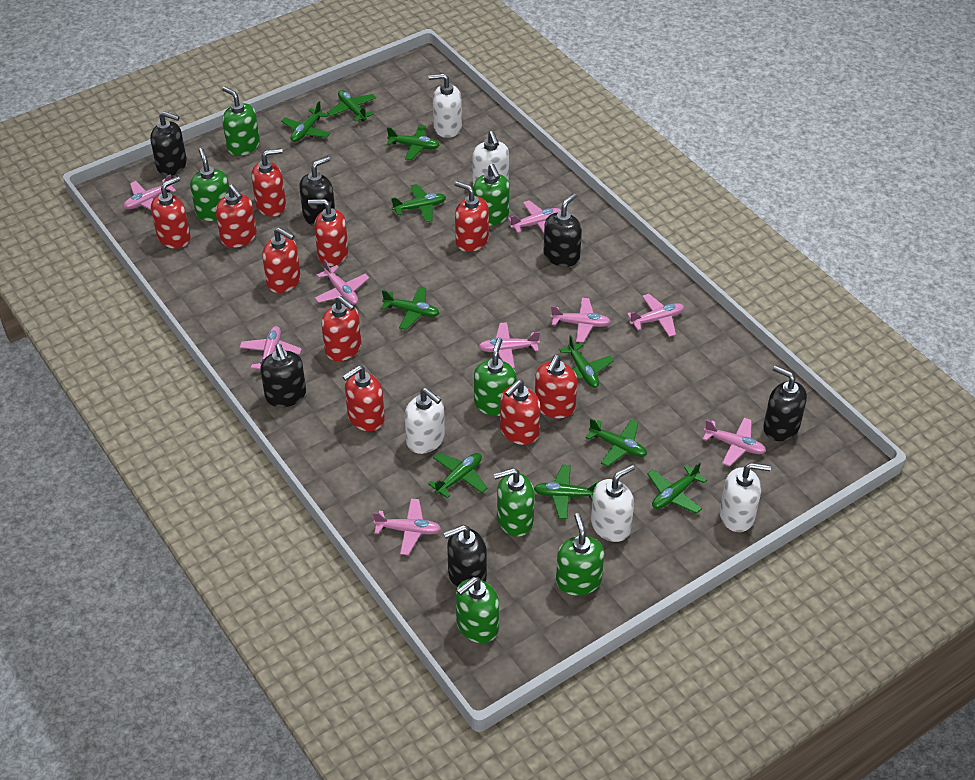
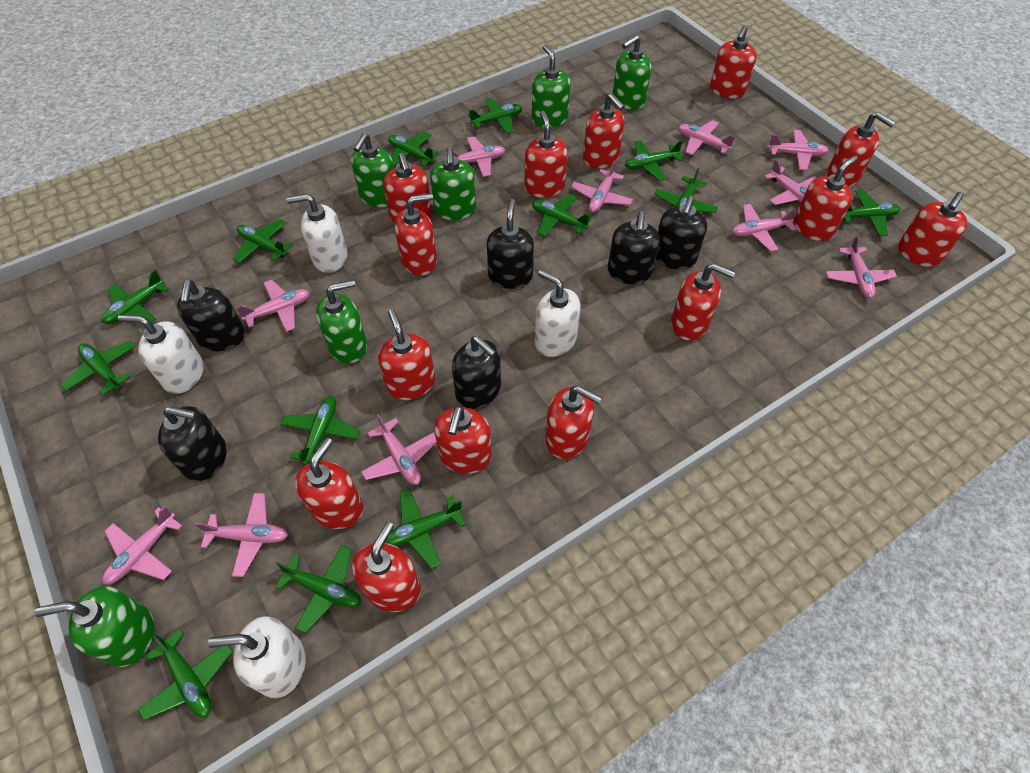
green plane: 10 -> 13
green soap dispenser: 7 -> 6
pink plane: 9 -> 11
red soap dispenser: 10 -> 14
white soap dispenser: 5 -> 4

